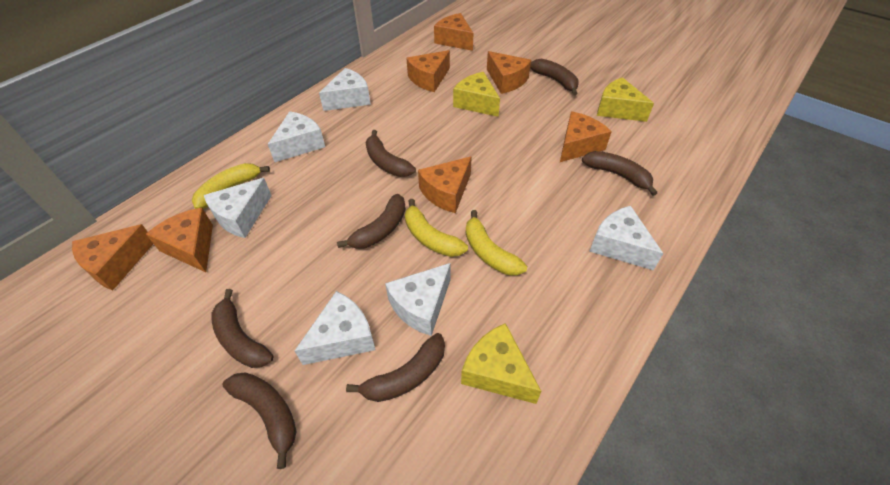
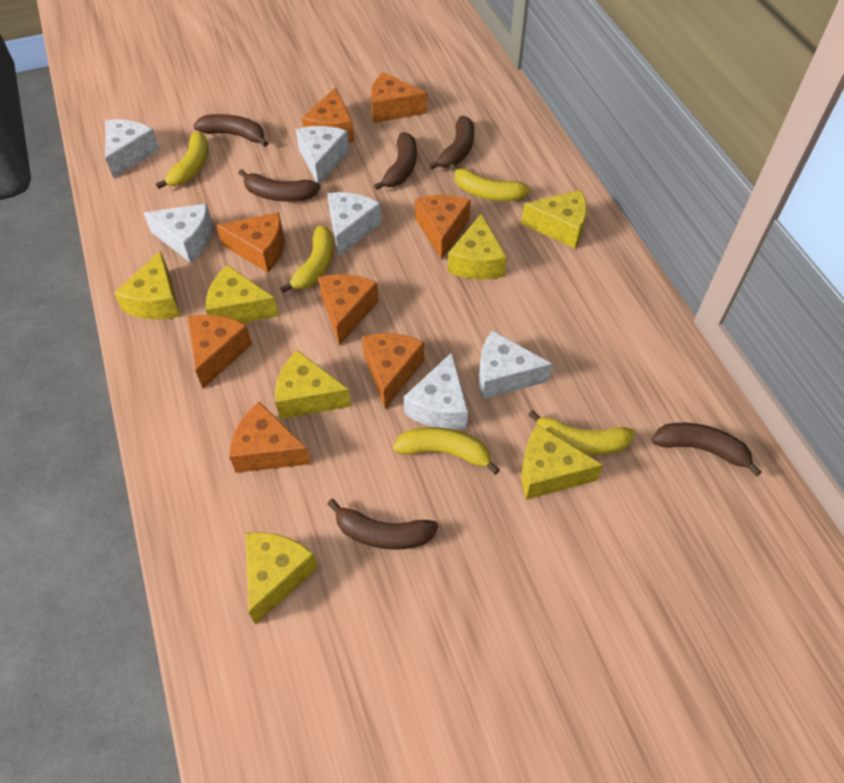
brown banana: 7 -> 6
orange cheese: 7 -> 8
yellow banana: 3 -> 5
yellow cheese: 3 -> 7

